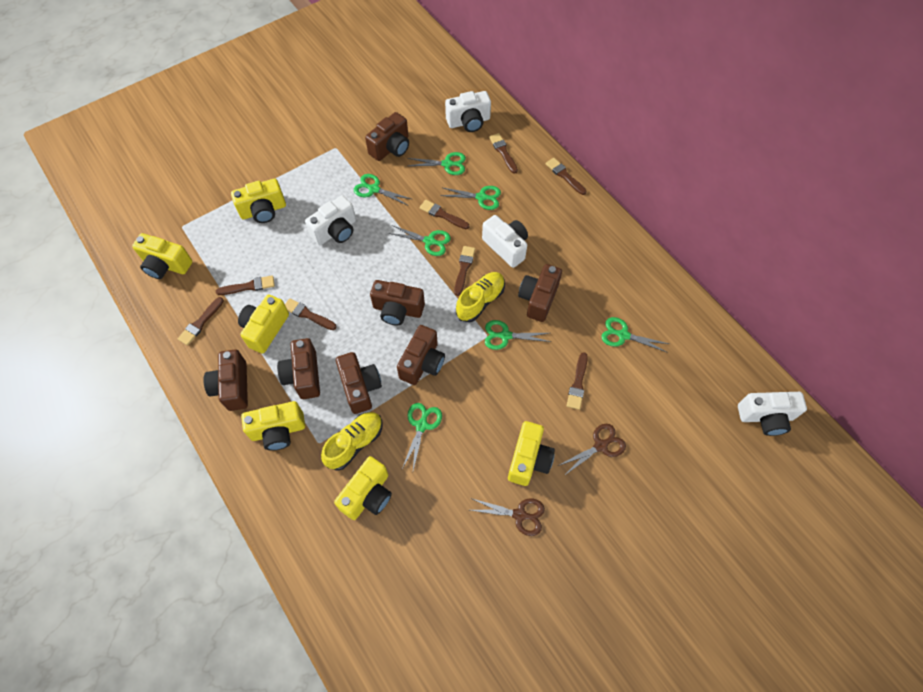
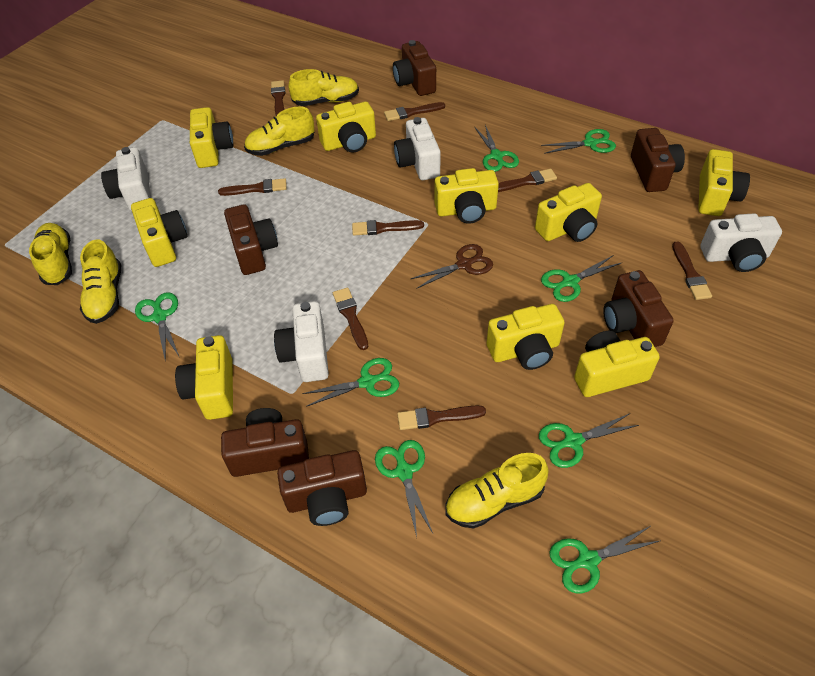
brown camera: 7 -> 6
brown scissors: 2 -> 1
green scissors: 7 -> 8
yellow camera: 6 -> 9
yellow shoe: 2 -> 5

